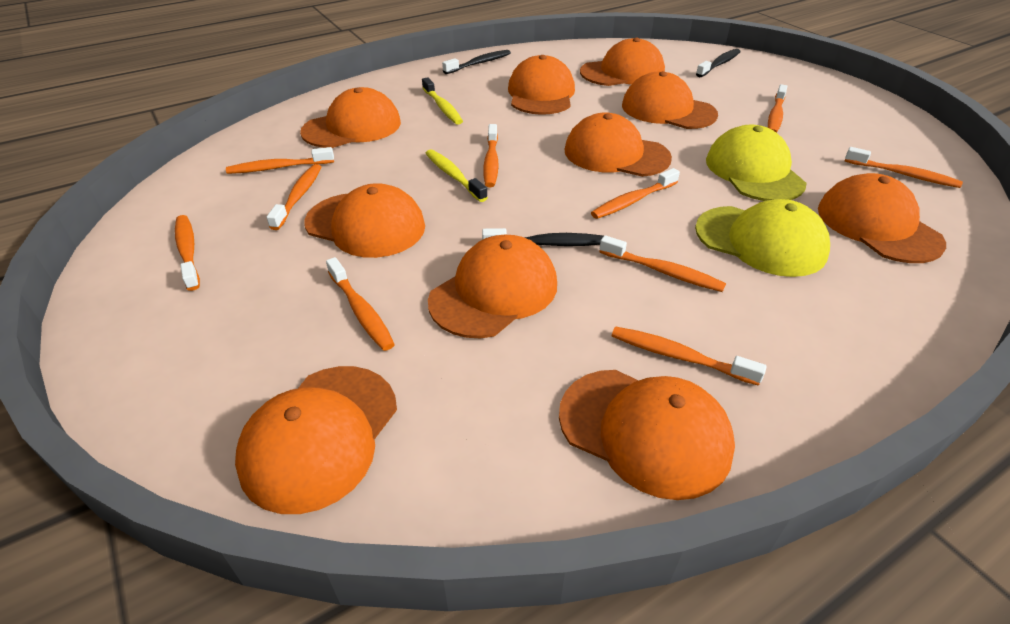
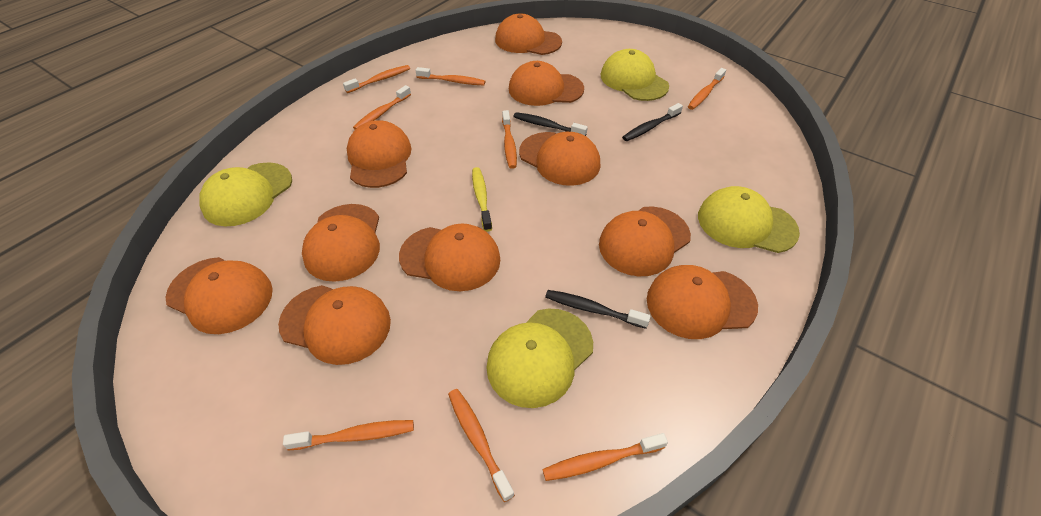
orange toothbrush: 10 -> 8
yellow cap: 2 -> 4
yellow toothbrush: 2 -> 1

